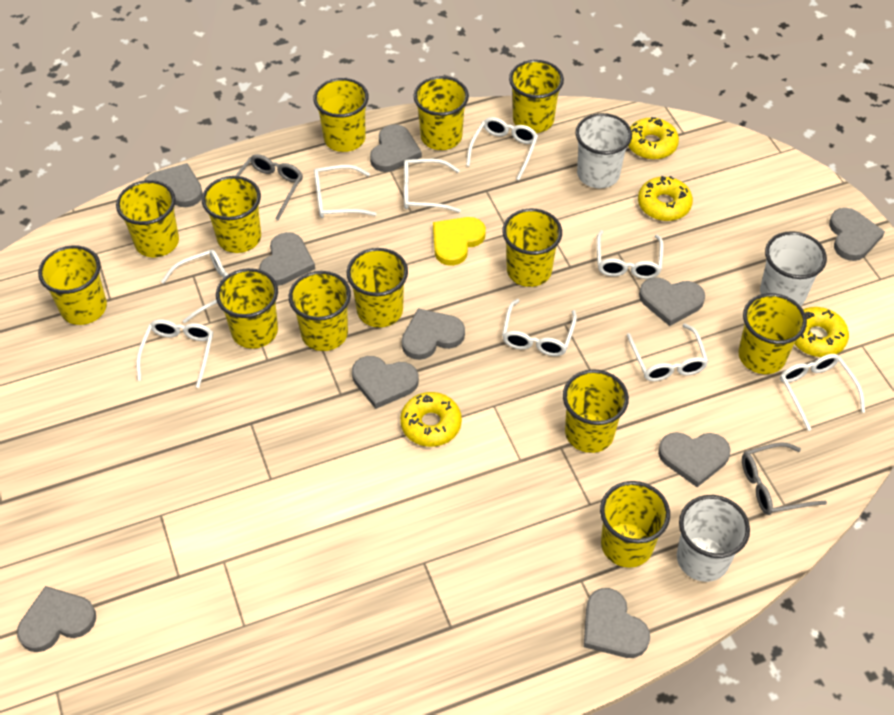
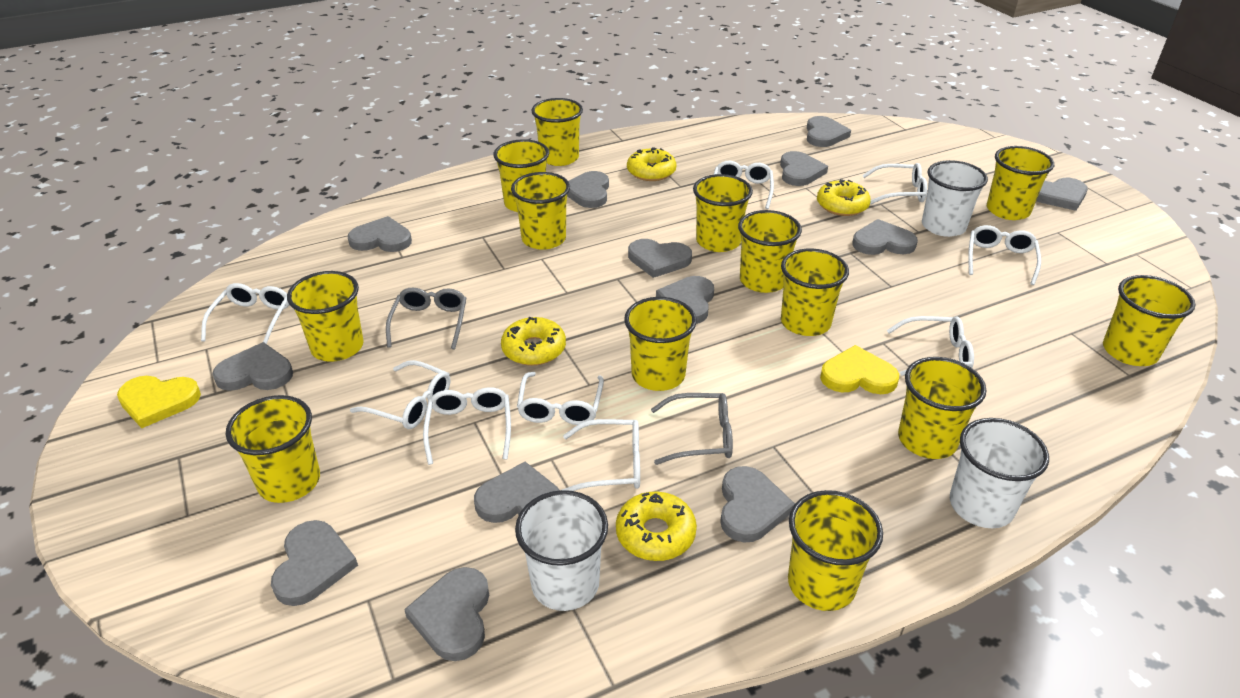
grey heart: 10 -> 13
yellow heart: 1 -> 2

